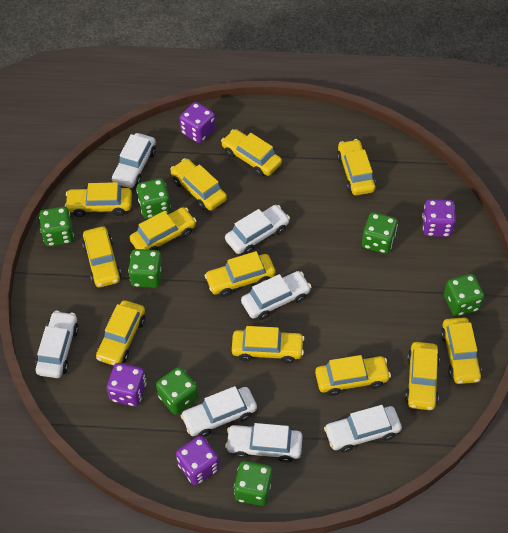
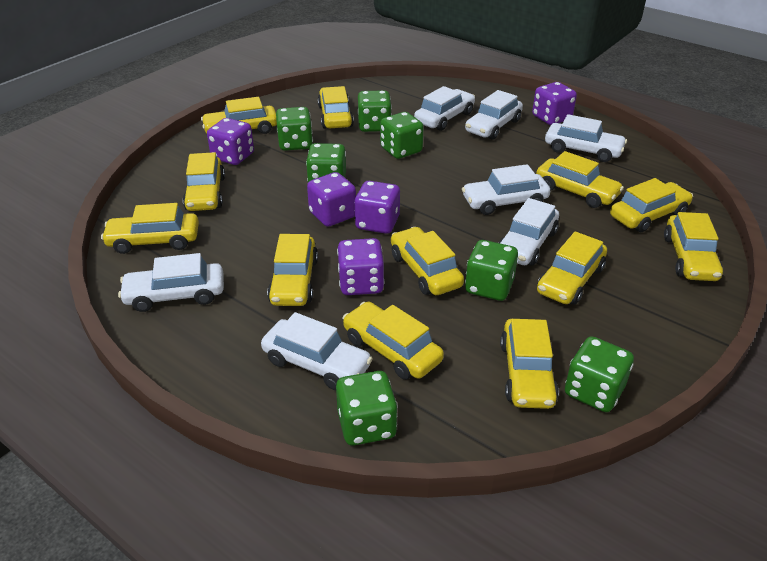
purple dice: 4 -> 5

